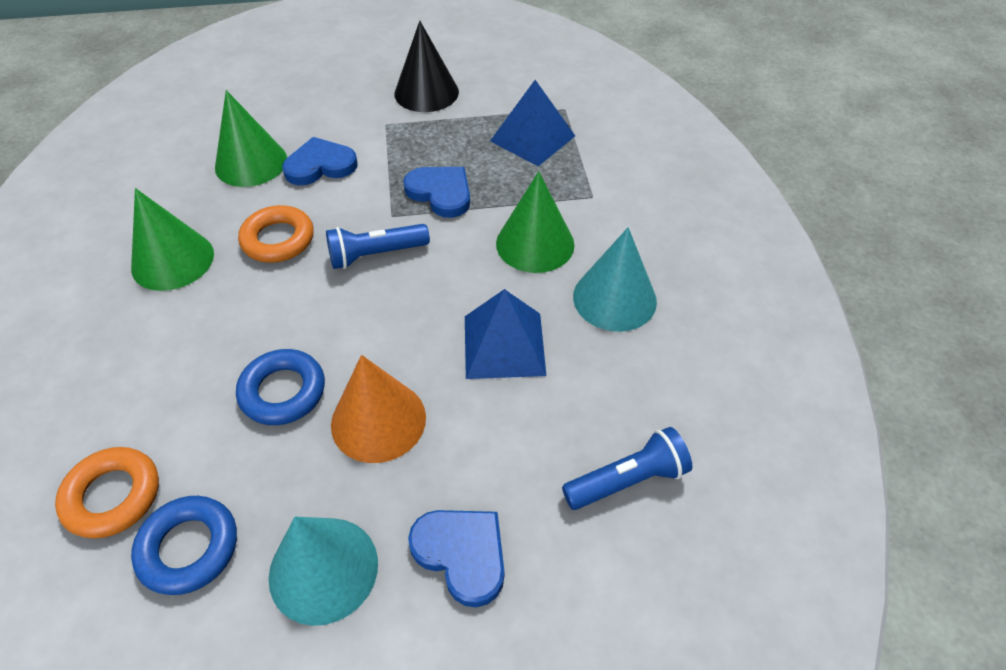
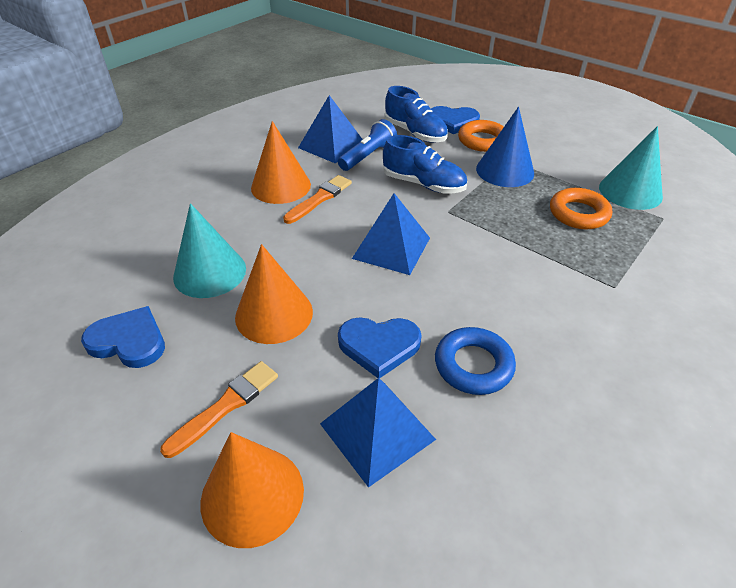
black cone: 1 -> 0
blue cone: 0 -> 1
blue flashlight: 2 -> 1
blue pyramid: 2 -> 3
blue ring: 2 -> 1
blue shoe: 0 -> 2
green cone: 3 -> 0
orange brush: 0 -> 2
orange cone: 1 -> 3

